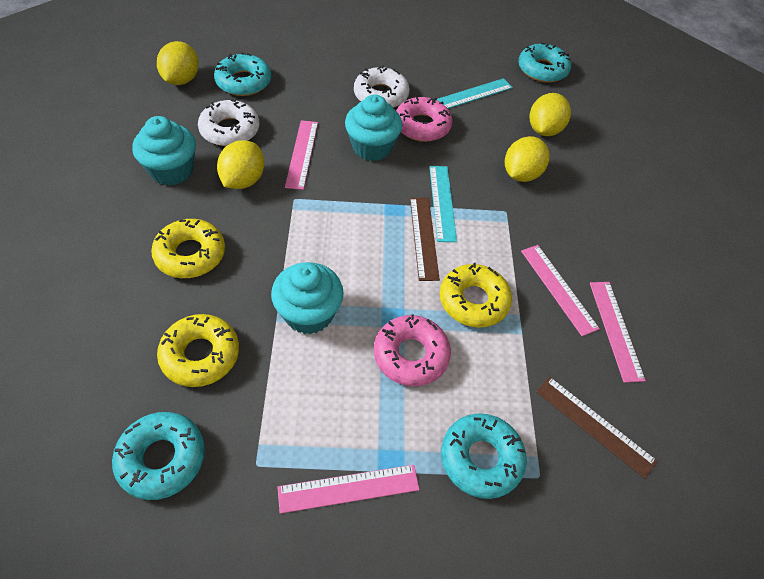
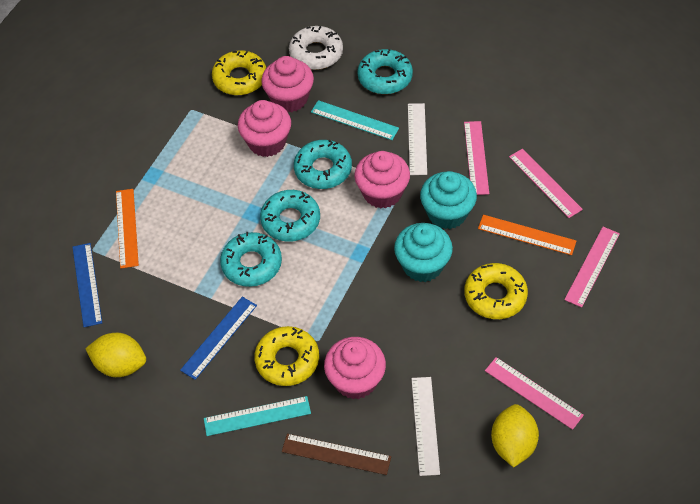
blue ruler: 0 -> 2
brown ruler: 2 -> 1
orange ruler: 0 -> 2
pink cupcake: 0 -> 4
pink donut: 2 -> 0
turquoise cupcake: 3 -> 2
white donut: 2 -> 1
white ruler: 0 -> 2
yellow lemon: 4 -> 2

